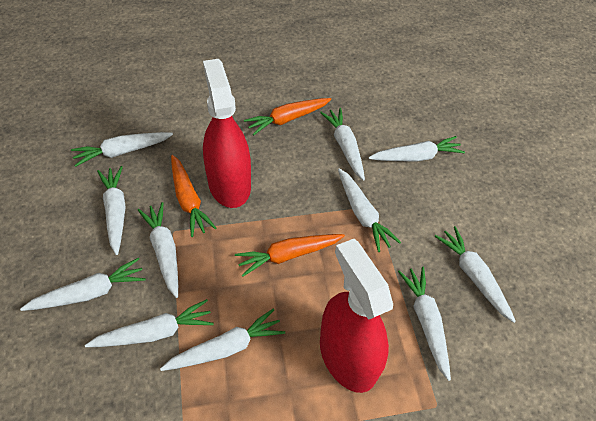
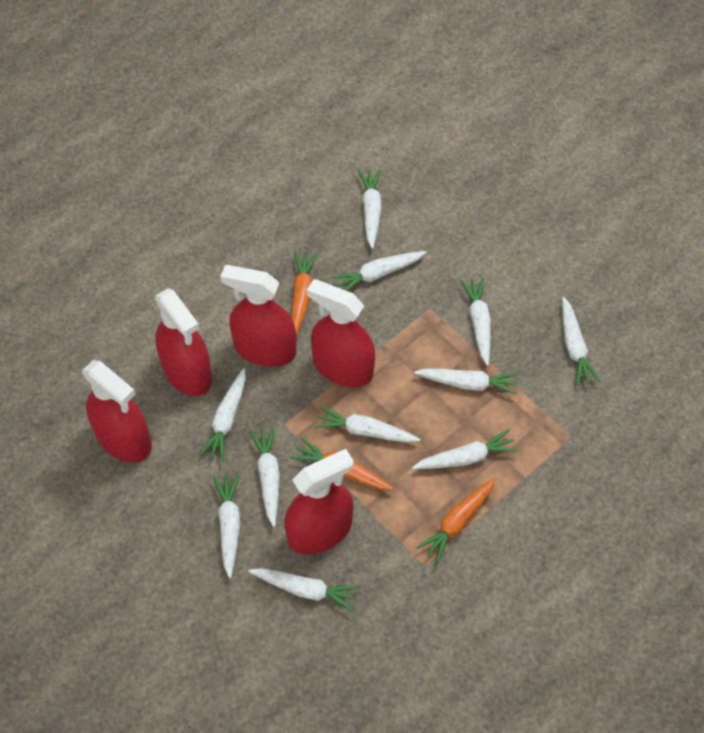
red spray bottle: 2 -> 5

